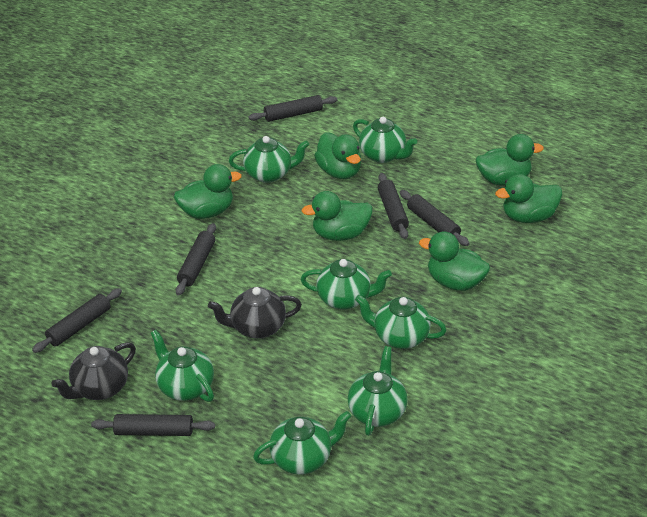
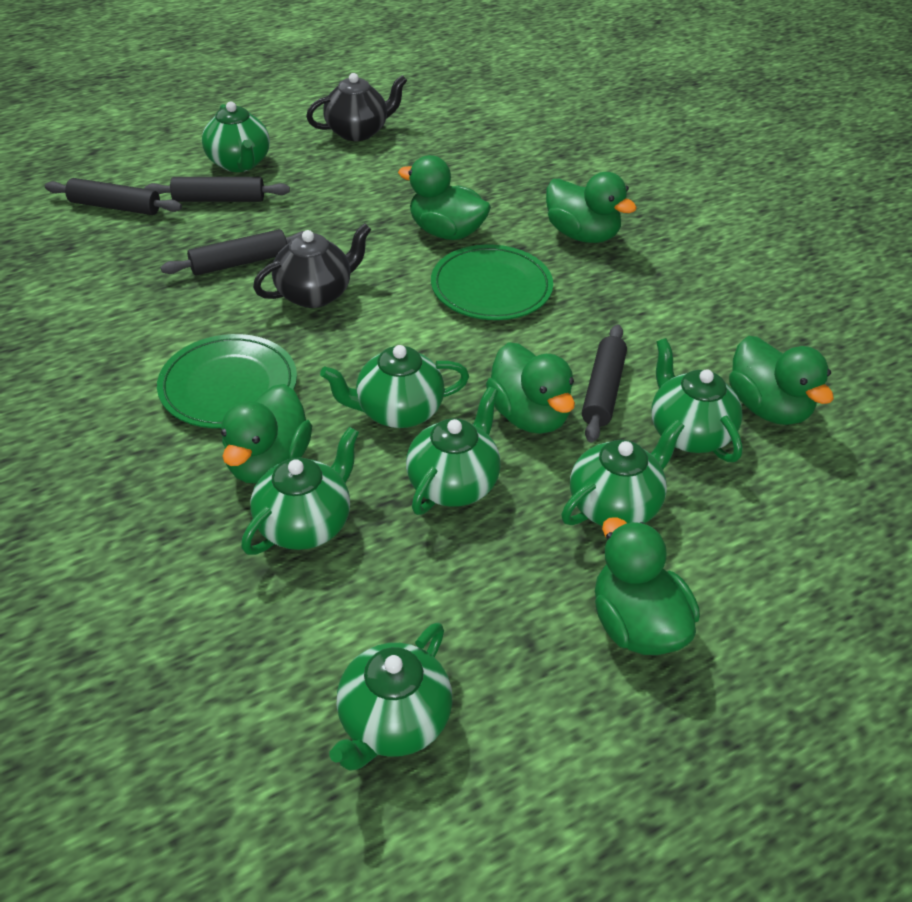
black rolling pin: 6 -> 4
green plate: 0 -> 2

